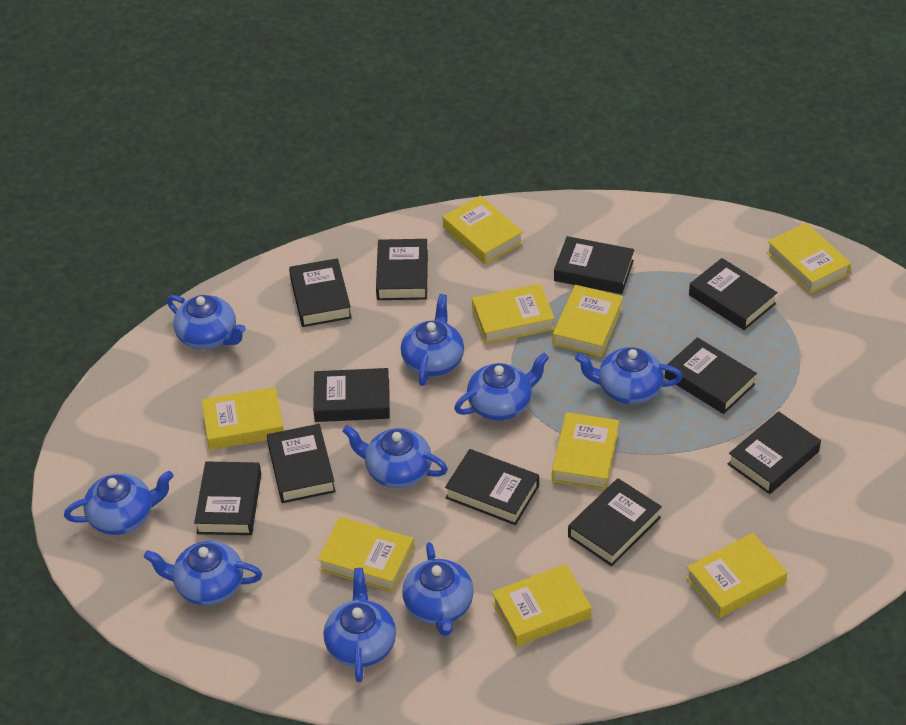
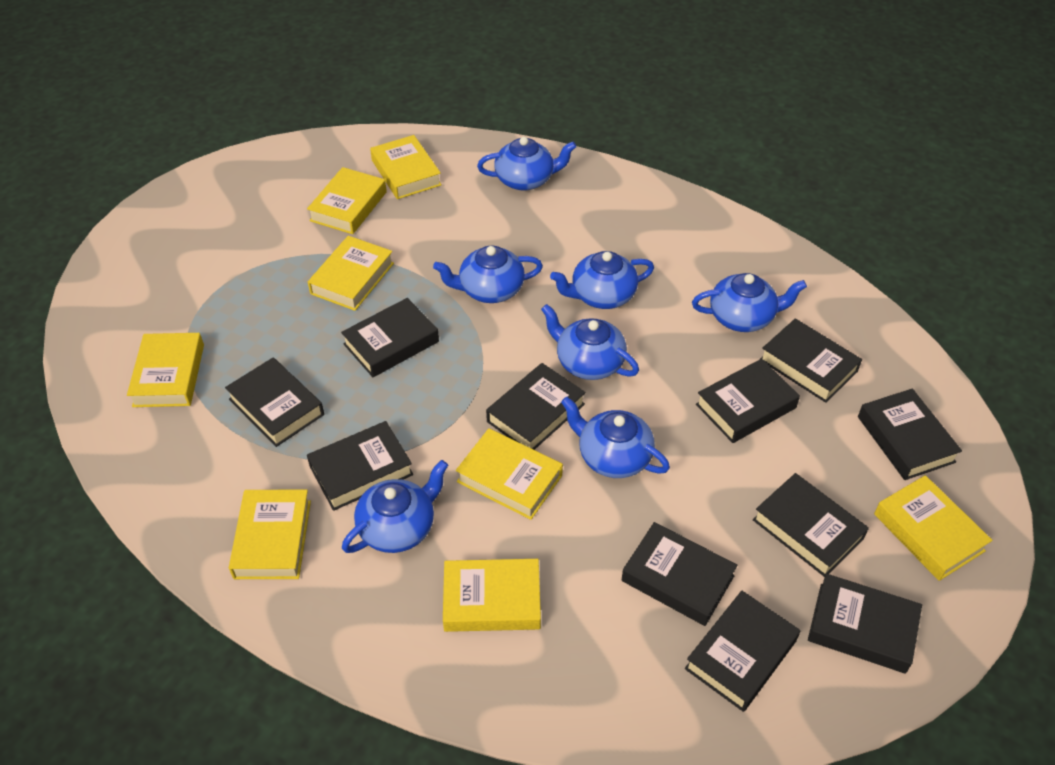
blue teapot: 9 -> 7
yellow book: 9 -> 8

